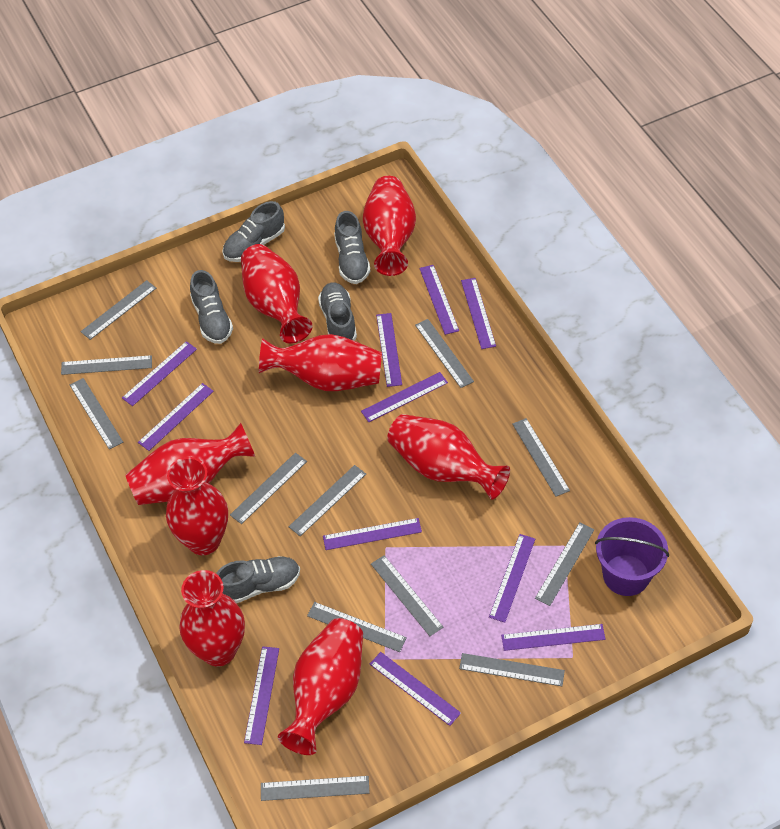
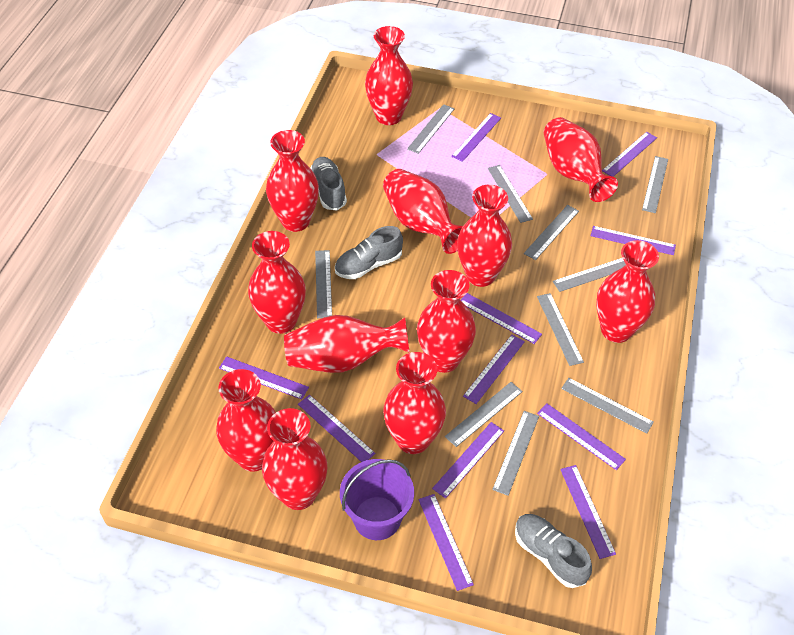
grey ruler: 12 -> 10
grey shoe: 5 -> 3
red vase: 8 -> 12

